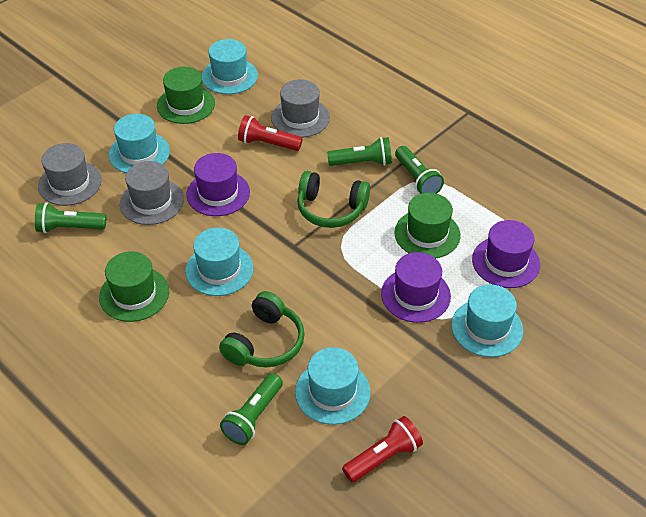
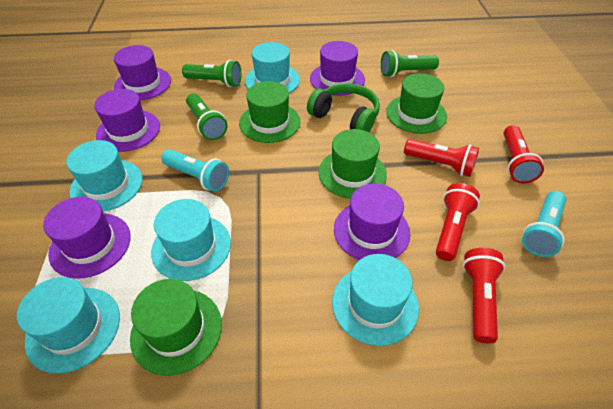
green flashlight: 4 -> 3
green hat: 3 -> 4
green headphones: 2 -> 1
grey hat: 3 -> 0
purple hat: 3 -> 5
red flashlight: 2 -> 4
turquoise flashlight: 0 -> 2

